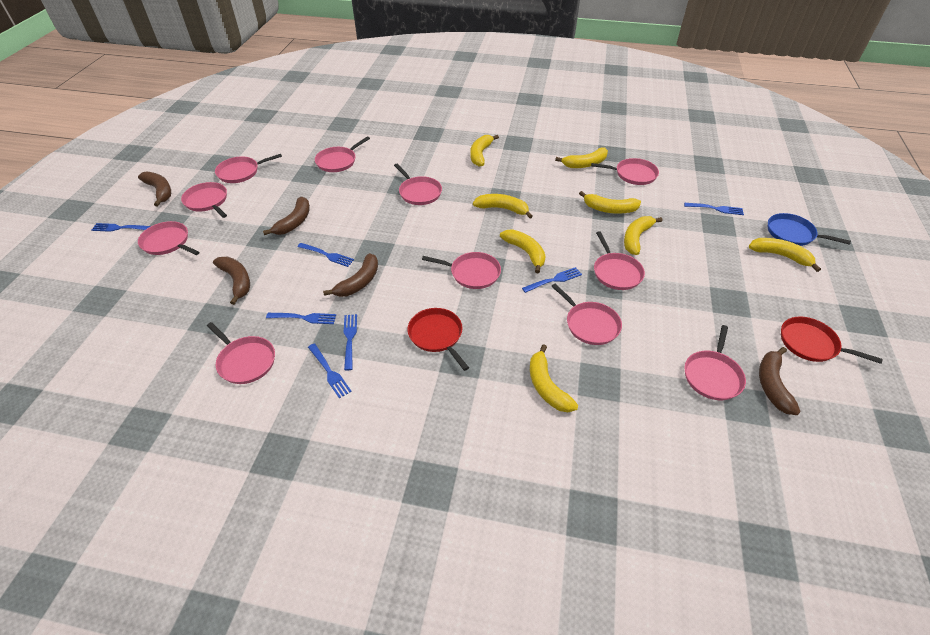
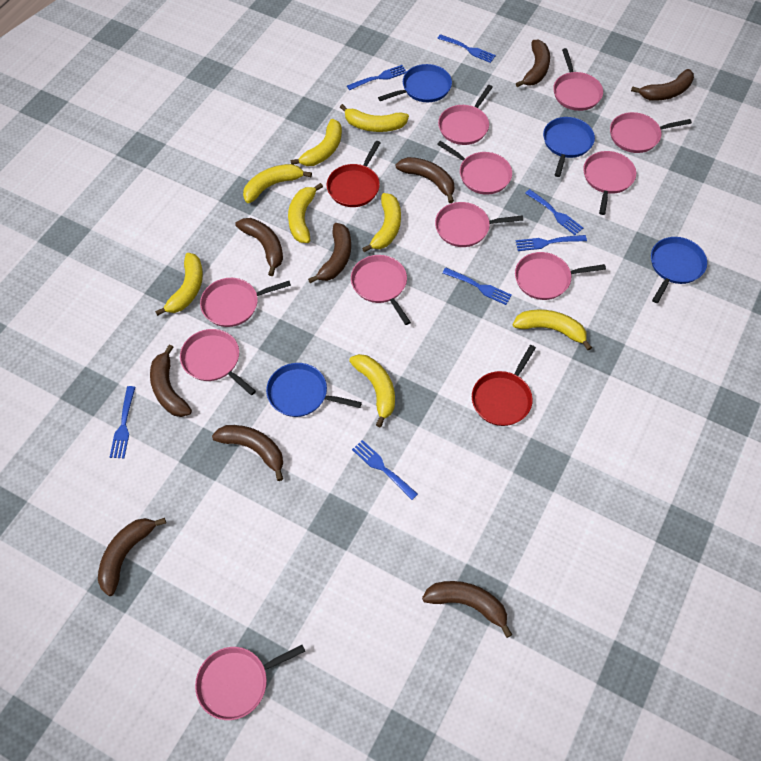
blue pan: 1 -> 4
brown banana: 5 -> 9

